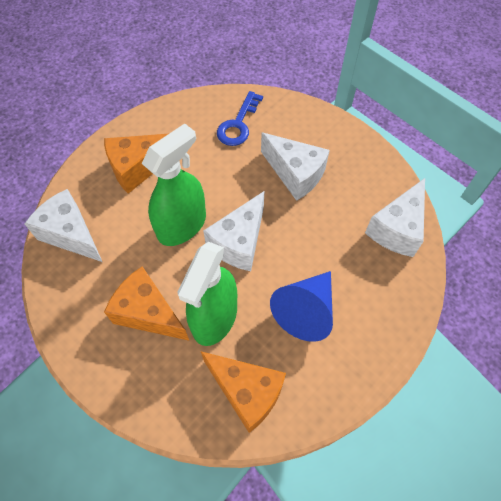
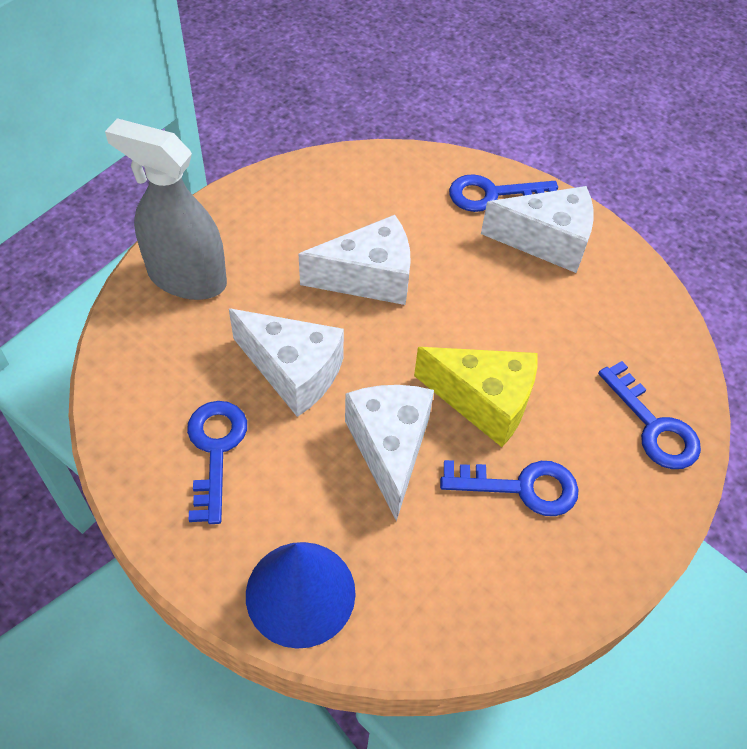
blue key: 1 -> 4
green spray bottle: 2 -> 0
grey spray bottle: 0 -> 1
orange cheese: 3 -> 0
yellow cheese: 0 -> 1

